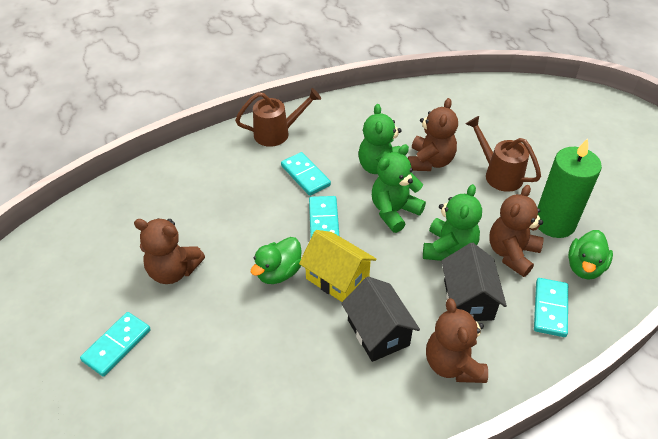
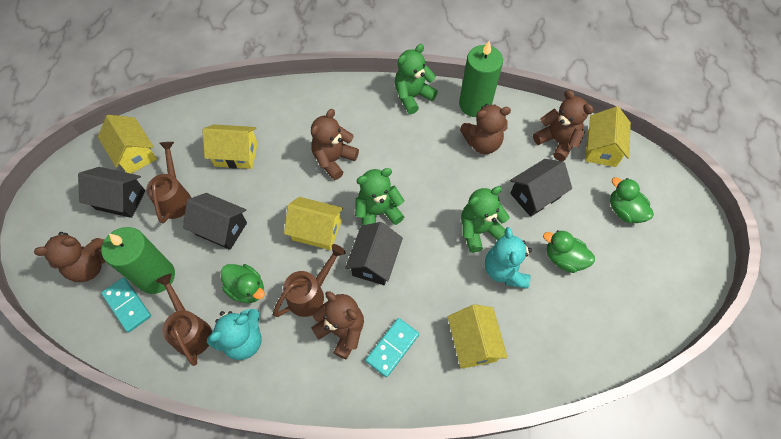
black house: 2 -> 4
brown teddy bear: 4 -> 5
brown watering can: 2 -> 3
green candle: 1 -> 2
green duck: 2 -> 3
turquoise domino: 4 -> 2
turquoise teddy bear: 0 -> 2
yellow house: 1 -> 5

